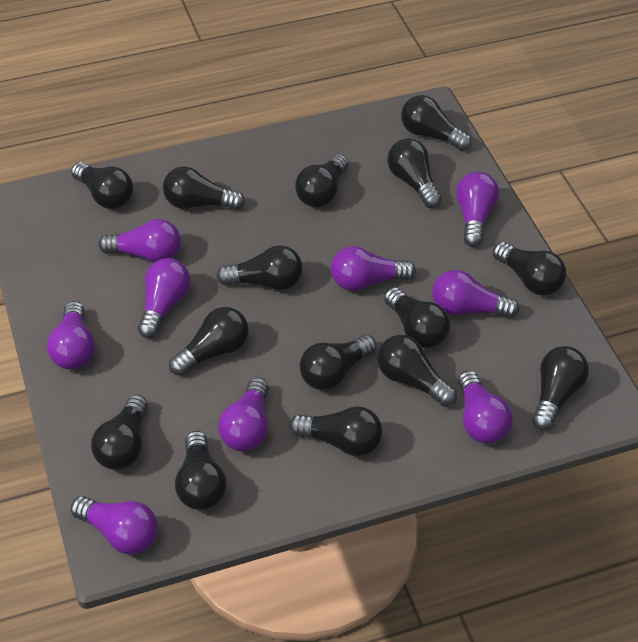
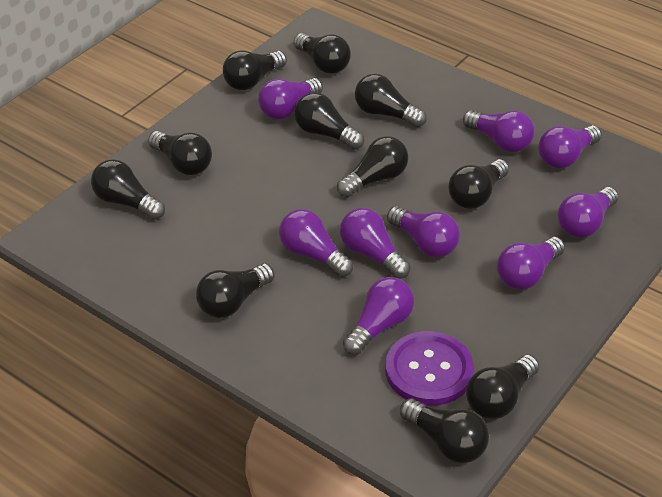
black light bulb: 15 -> 11
purple button: 0 -> 1

